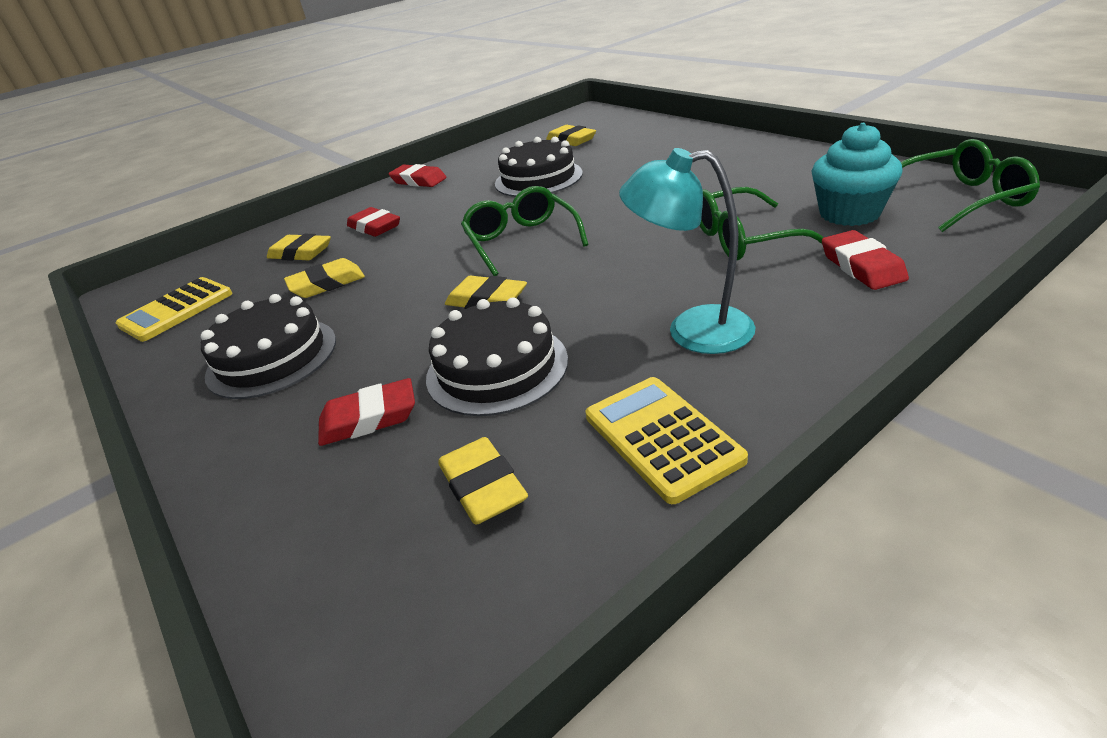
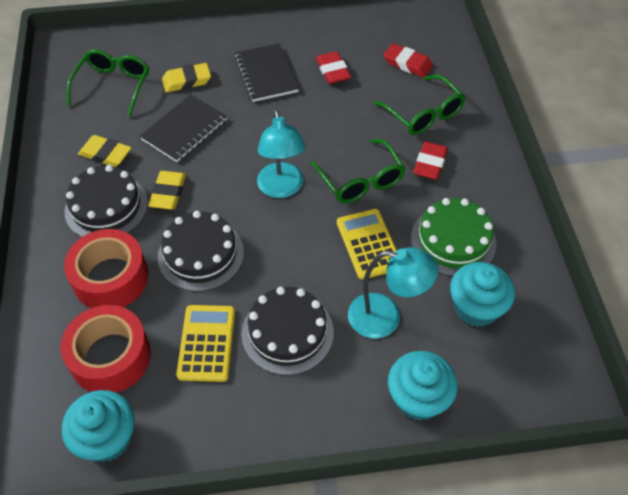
black notebook: 0 -> 2
green cake: 0 -> 1
red eraser: 4 -> 3
red tape: 0 -> 2
turquoise cupcake: 1 -> 3
turquoise lamp: 1 -> 2
yellow eraser: 5 -> 3

